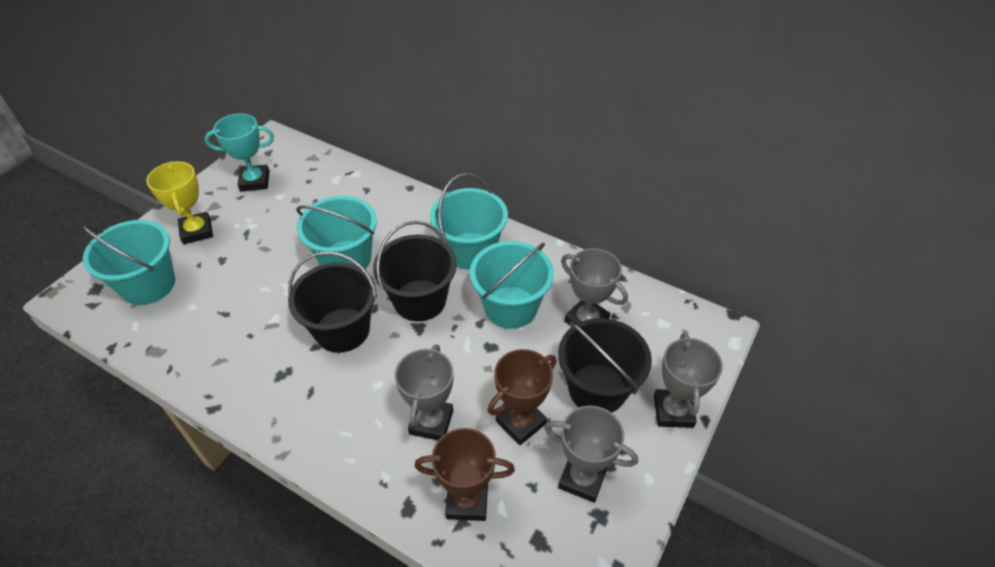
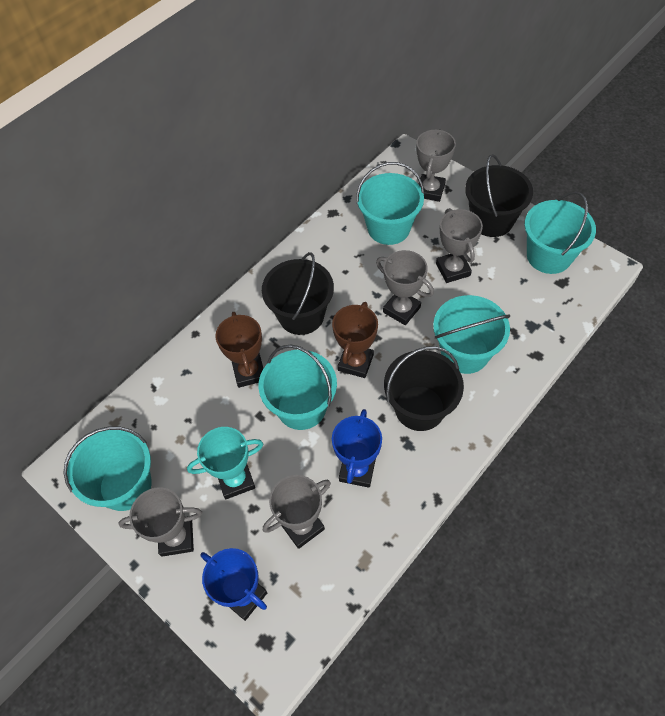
blue trophy: 0 -> 2
grey trophy: 4 -> 5
turquoise bucket: 4 -> 5
yellow trophy: 1 -> 0

